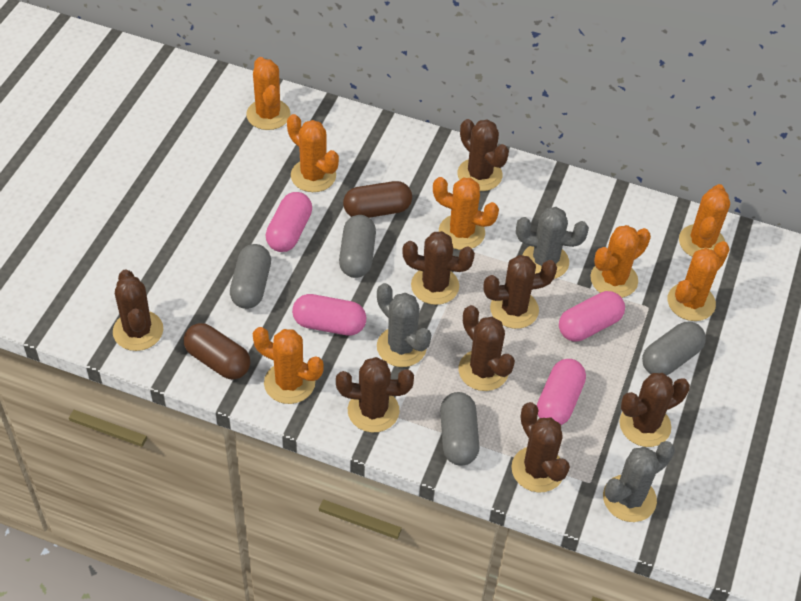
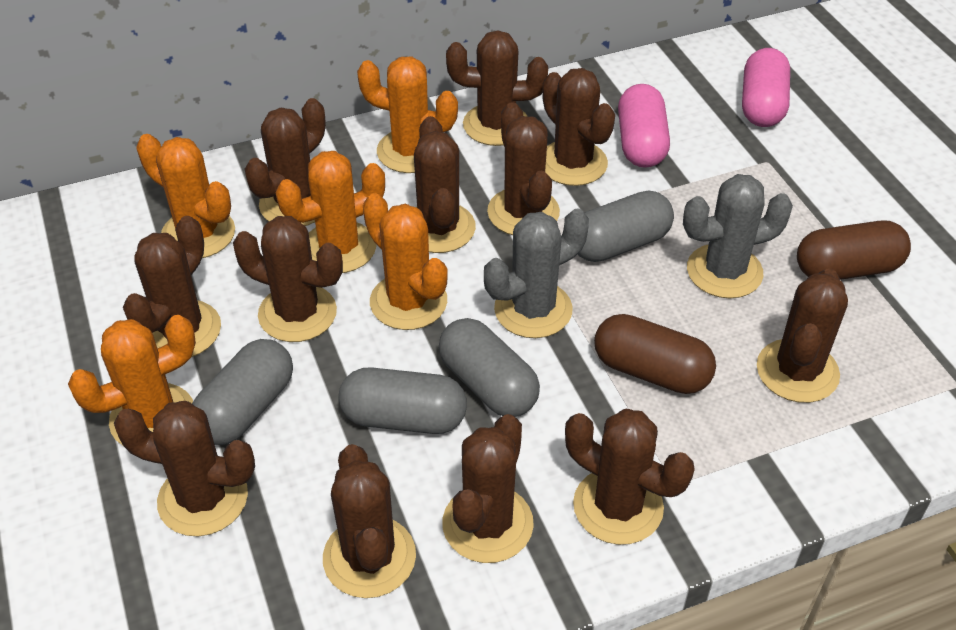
brown cactus: 8 -> 12
grey cactus: 3 -> 2
orange cactus: 7 -> 5
pink capsule: 4 -> 2

